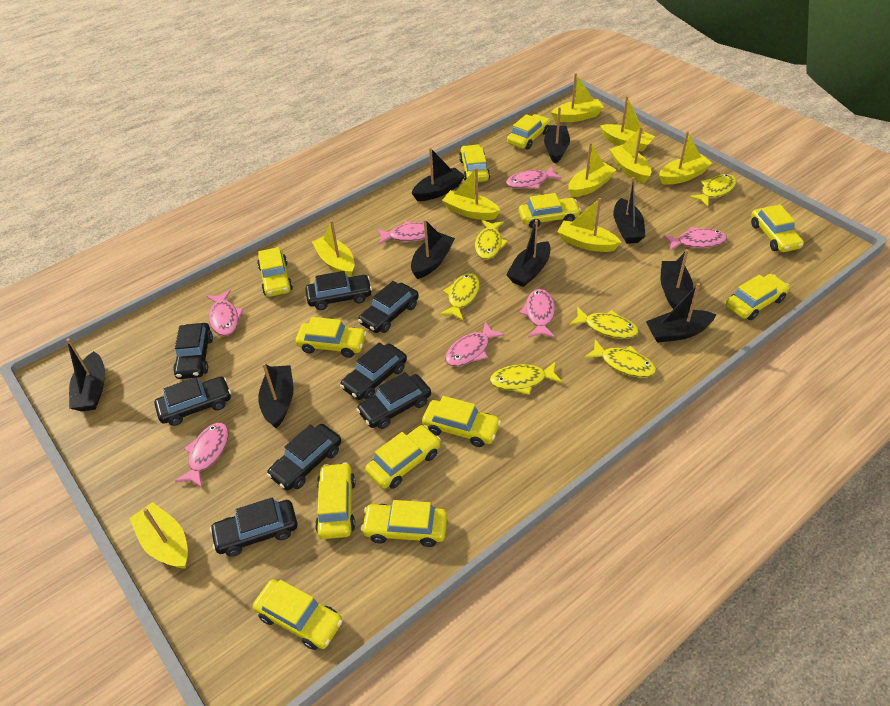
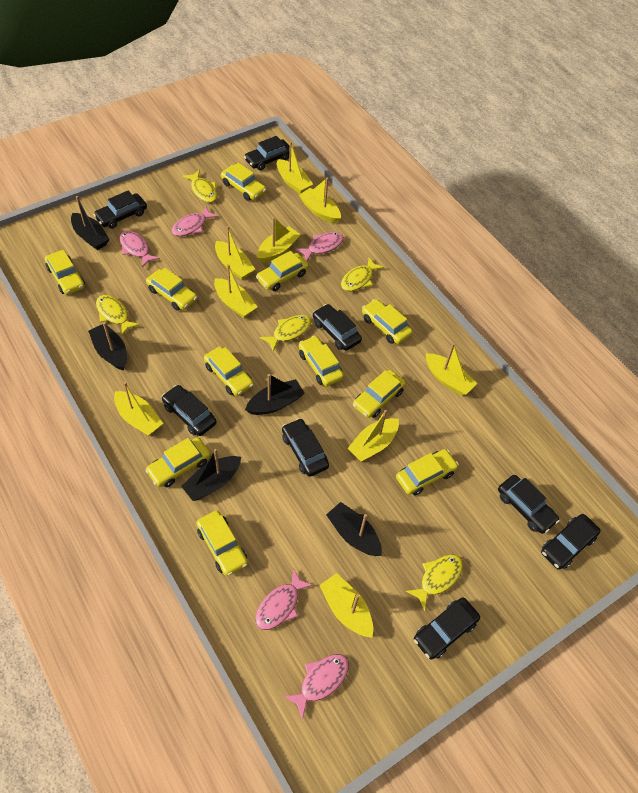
black boat: 9 -> 5
pink fish: 7 -> 5
yellow car: 12 -> 11
yellow fish: 6 -> 5

